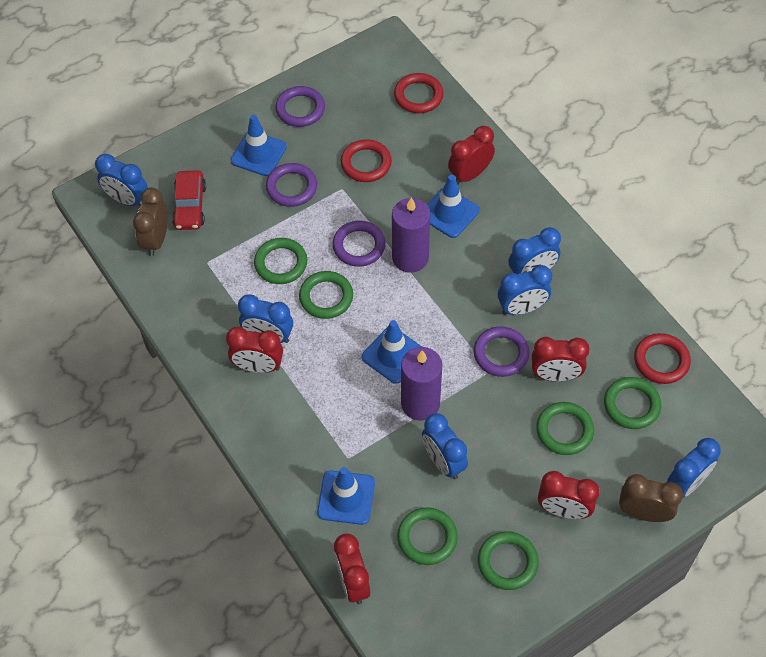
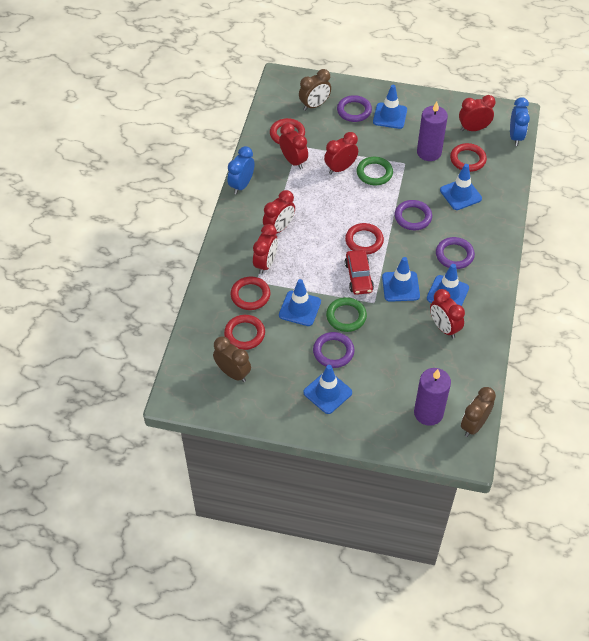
blue clock: 6 -> 2
blue traffic cone: 4 -> 6
brown clock: 2 -> 3
green ring: 6 -> 2
red clock: 5 -> 6
red ring: 3 -> 5

